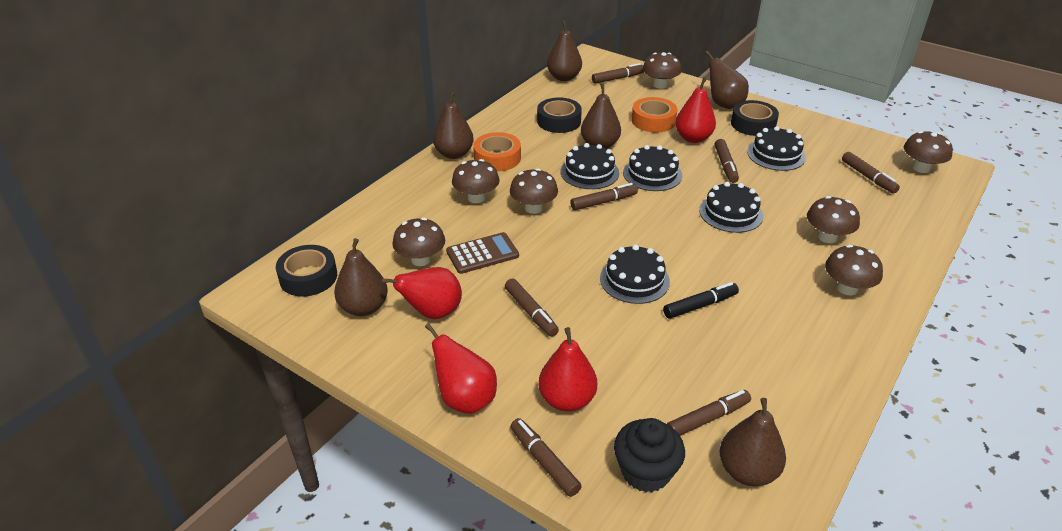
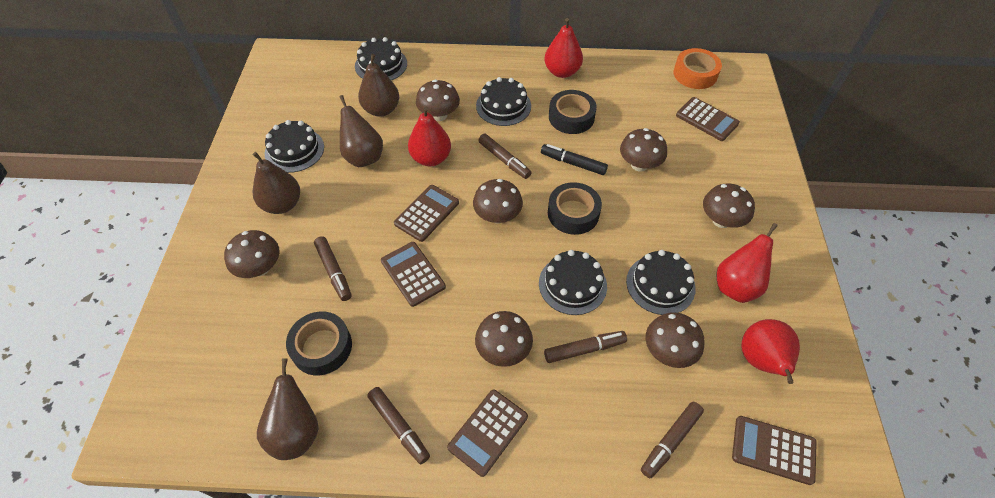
black cupcake: 1 -> 0
brown calculator: 1 -> 5
brown marker: 7 -> 5
brown pear: 6 -> 4
orange tape: 2 -> 1

